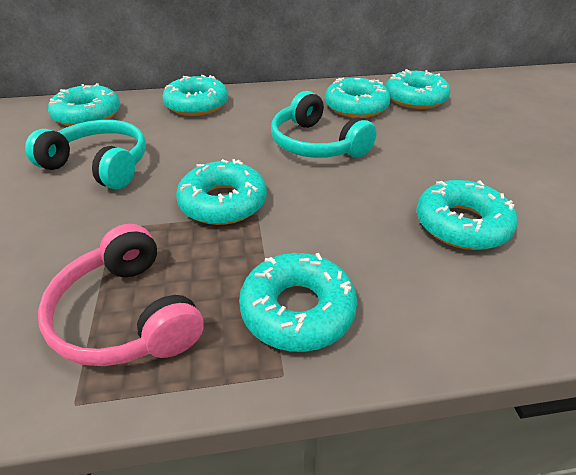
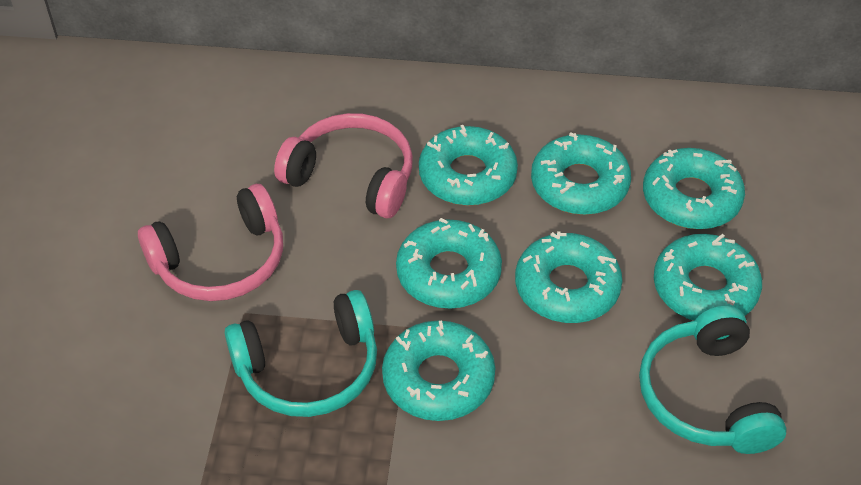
pink headphones: 1 -> 2

